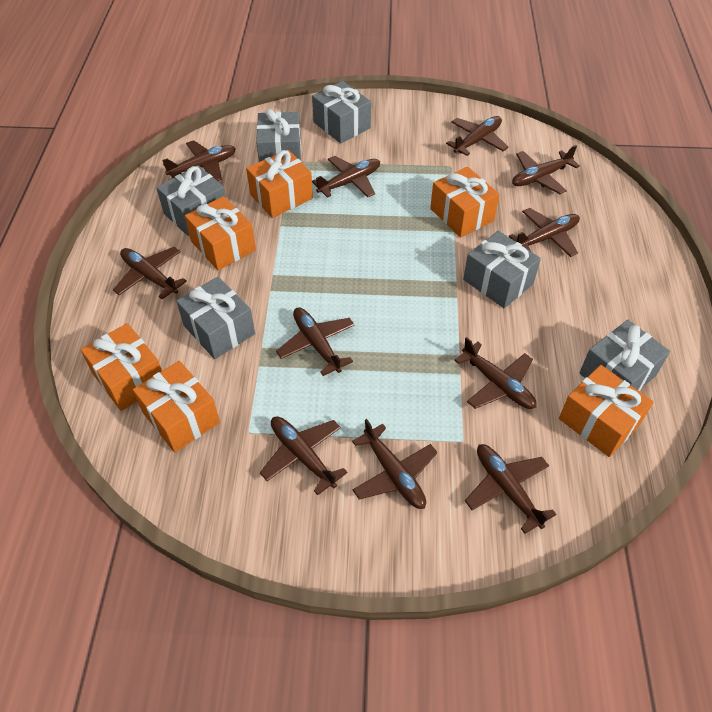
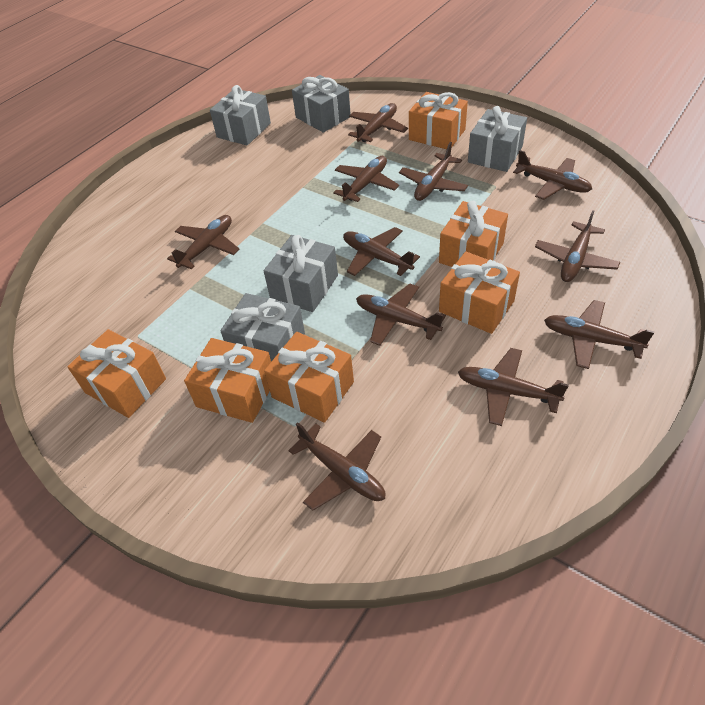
grey gift: 6 -> 5

